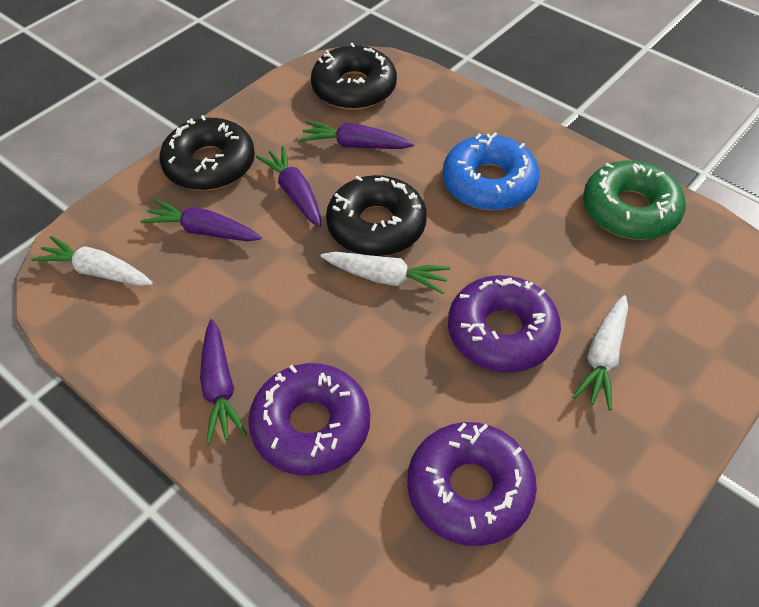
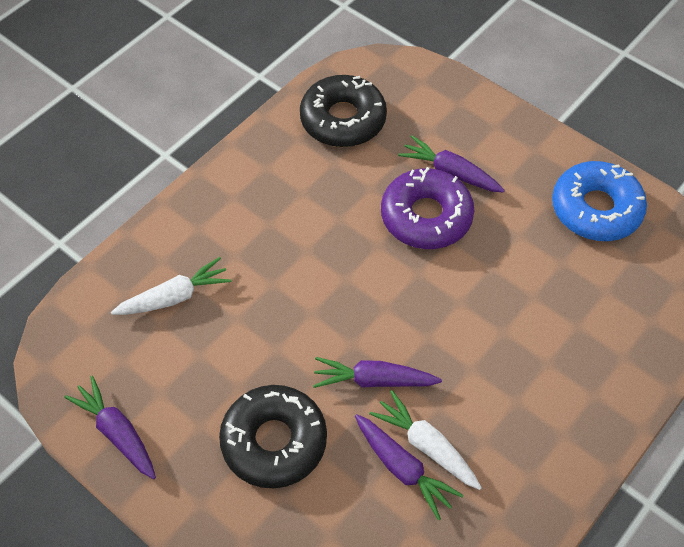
black donut: 3 -> 2
green donut: 1 -> 0
purple donut: 3 -> 1
white carrot: 3 -> 2

